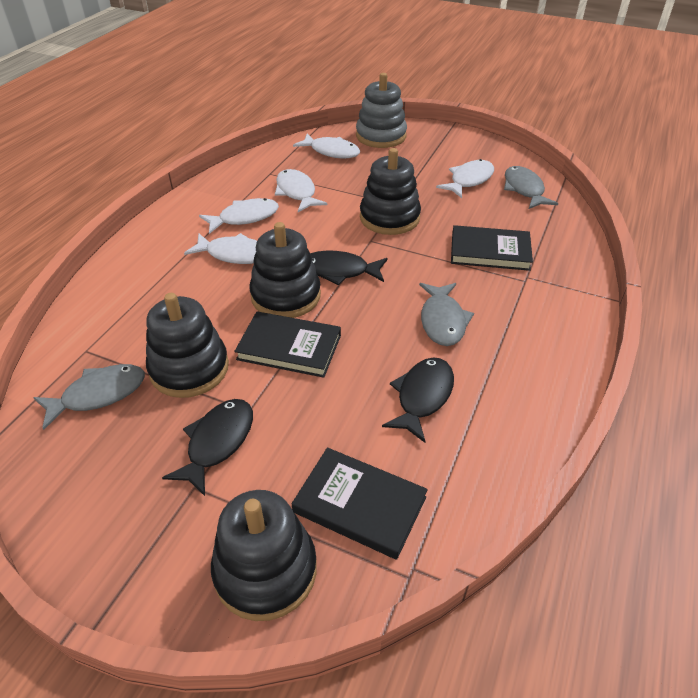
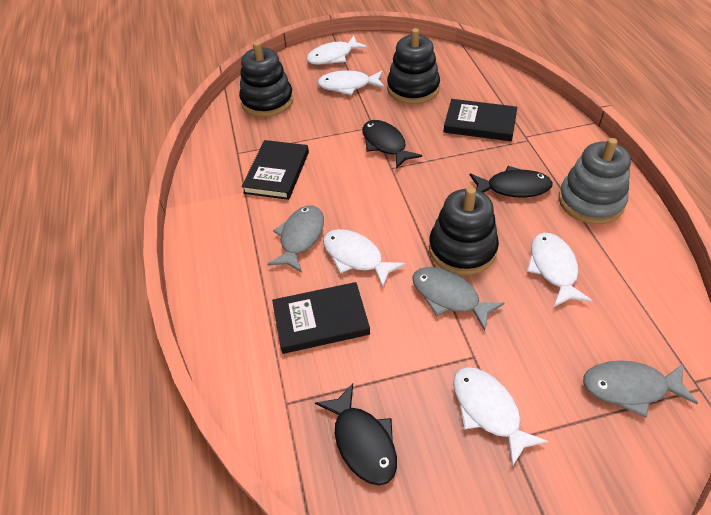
black stacking toy: 4 -> 3

